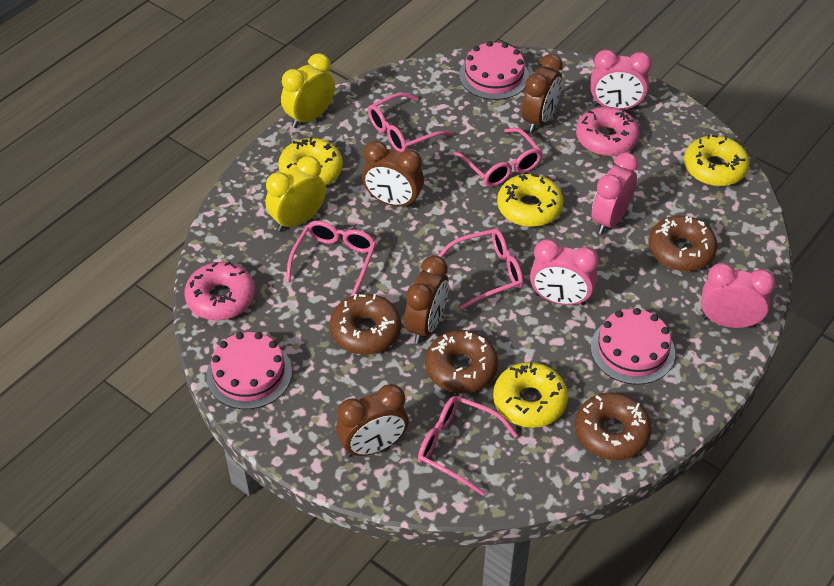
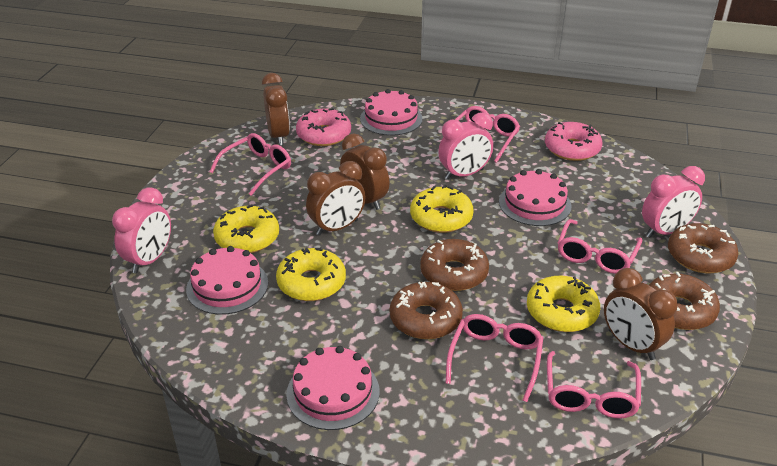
pink cake: 3 -> 4
pink clock: 4 -> 3
yellow clock: 2 -> 0

